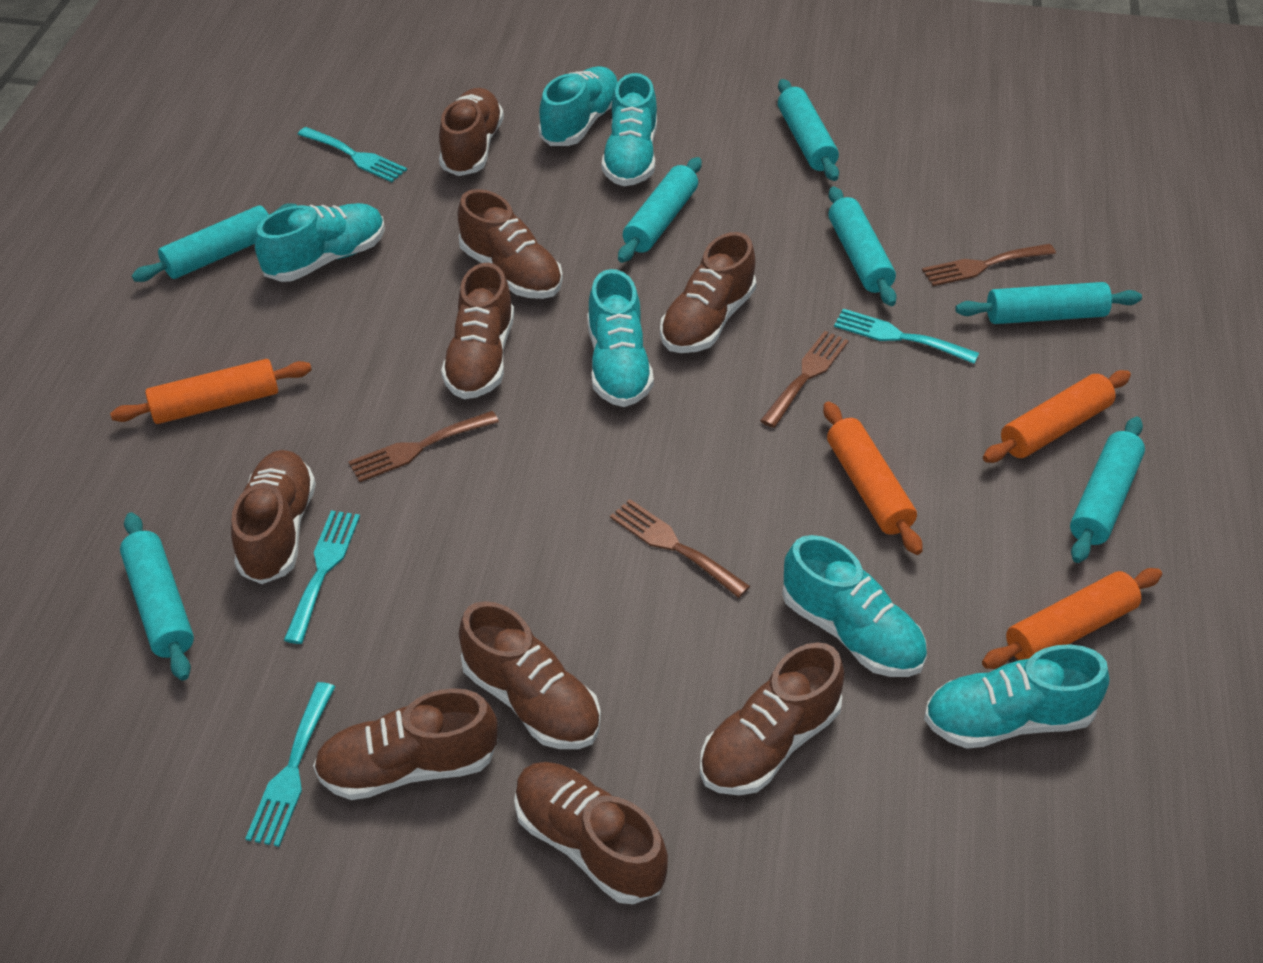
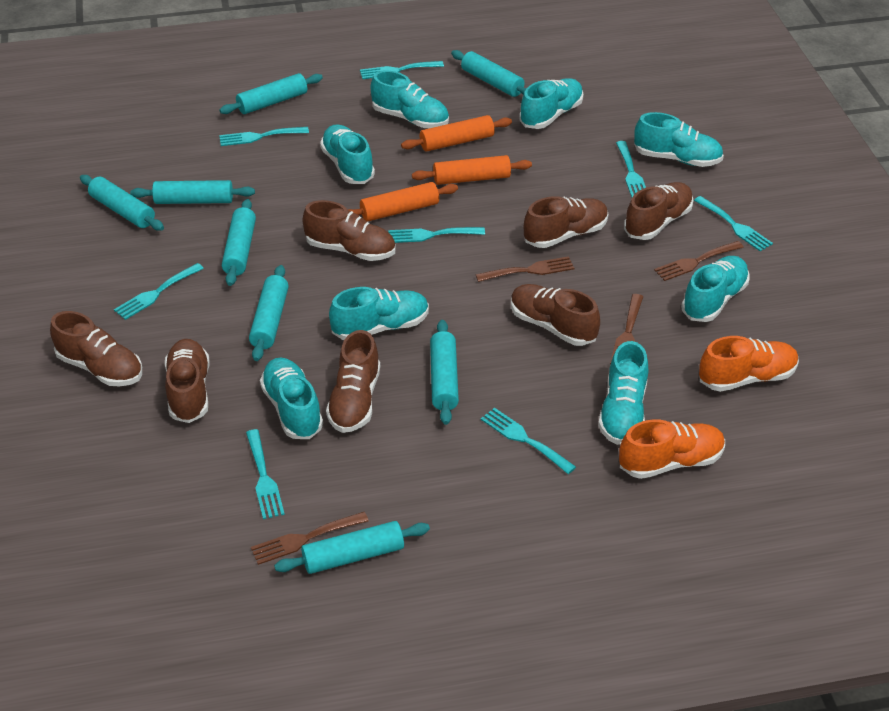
brown shoe: 9 -> 7
orange rolling pin: 4 -> 3
orange shoe: 0 -> 2
turquoise fork: 4 -> 8
turquoise rolling pin: 7 -> 8
turquoise shoe: 6 -> 8

